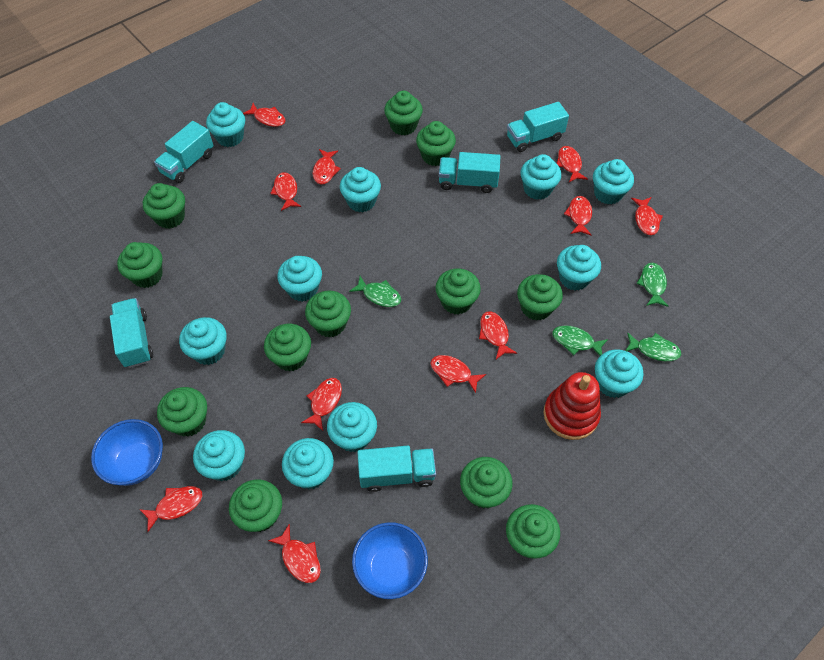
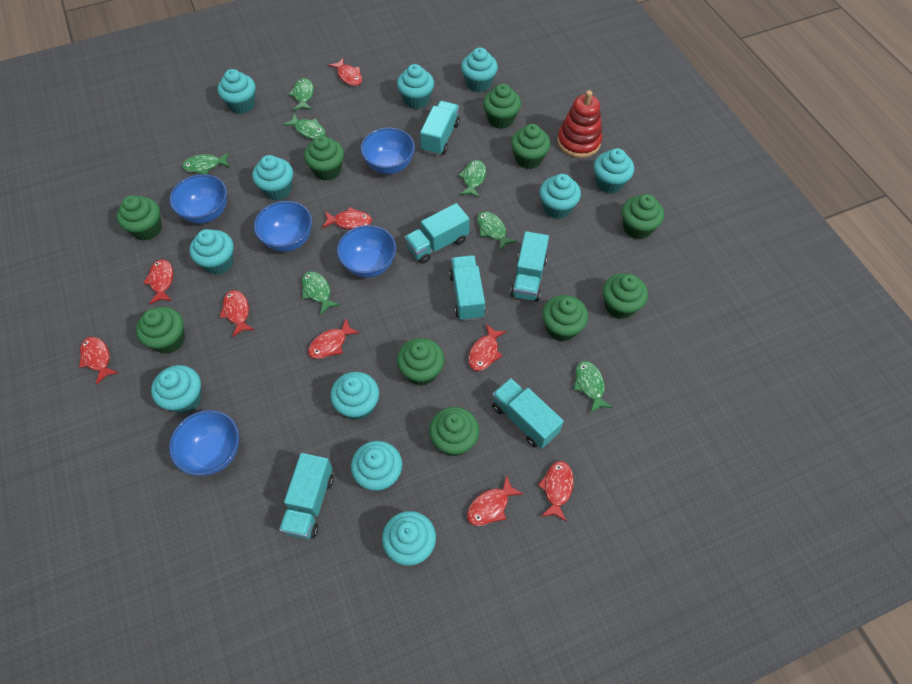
blue bowl: 2 -> 5
green cupcake: 12 -> 10
green fish: 4 -> 7
red fish: 11 -> 9
turquoise truck: 5 -> 6

